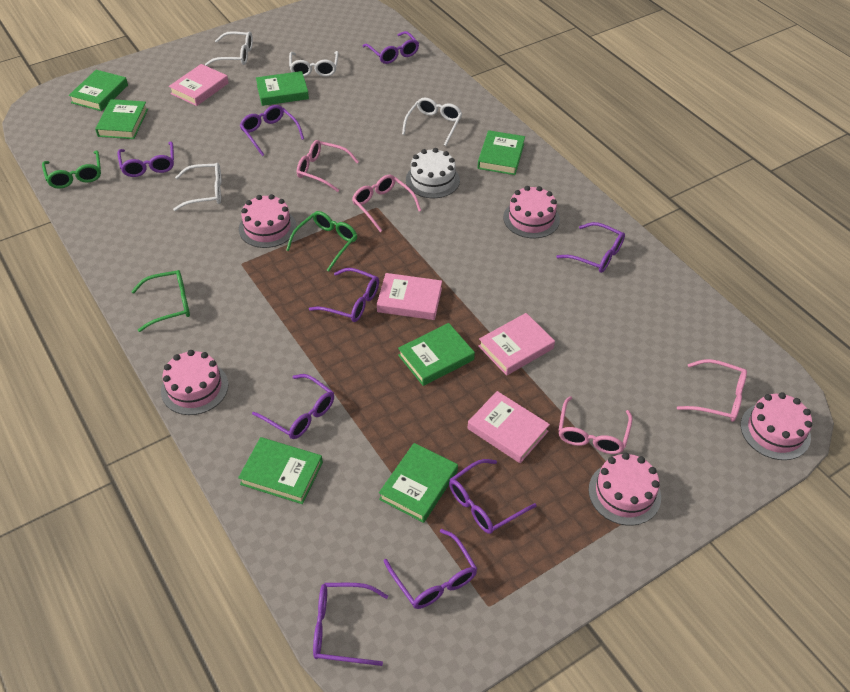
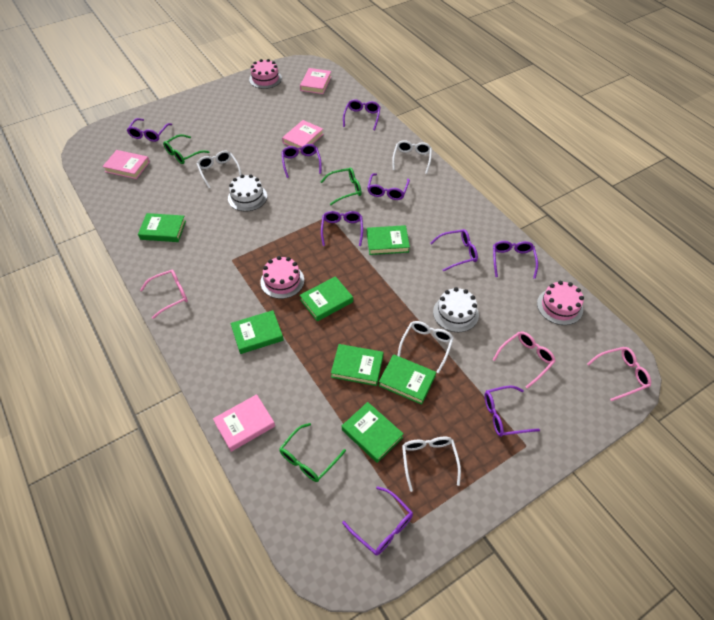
pink cake: 5 -> 3
pink glasses: 4 -> 3
white cake: 1 -> 2

